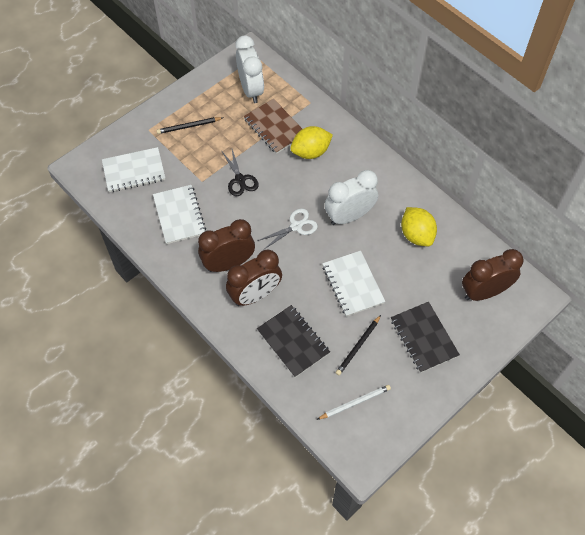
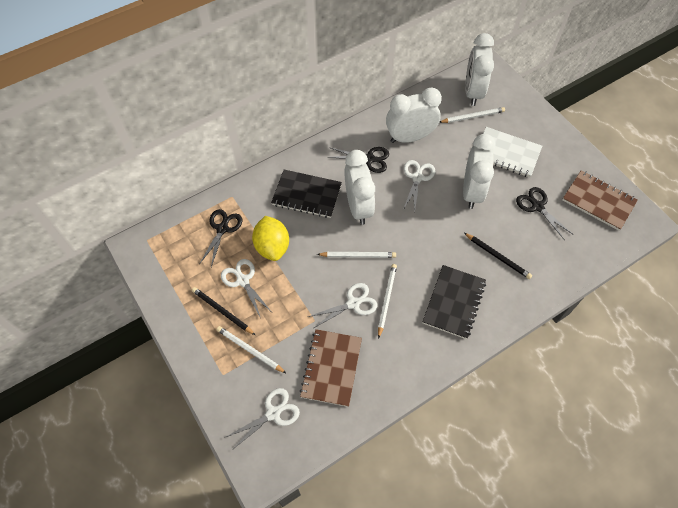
black scissors: 1 -> 3
brown clock: 3 -> 0
brown notebook: 1 -> 2
white clock: 2 -> 4
white notebook: 3 -> 1
white pencil: 1 -> 4
white scissors: 1 -> 4
yellow lemon: 2 -> 1

